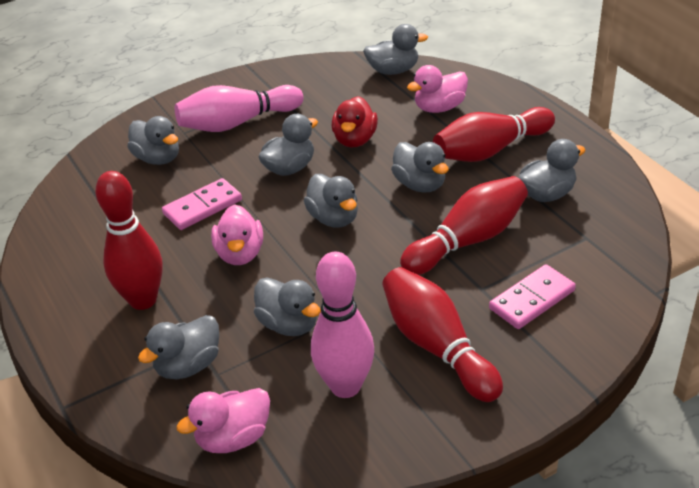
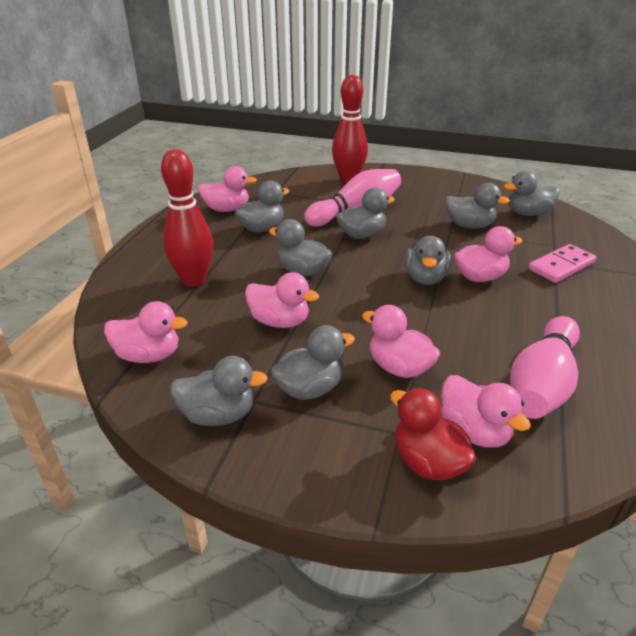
pink domino: 2 -> 1
pink duck: 3 -> 6
red bowling pin: 4 -> 2

